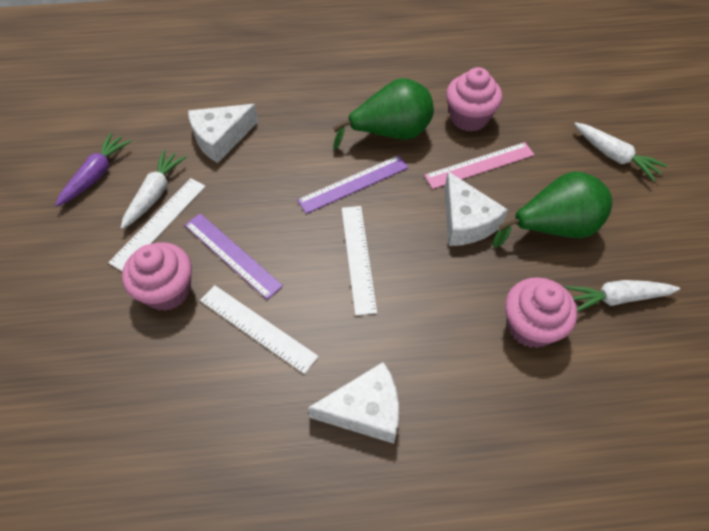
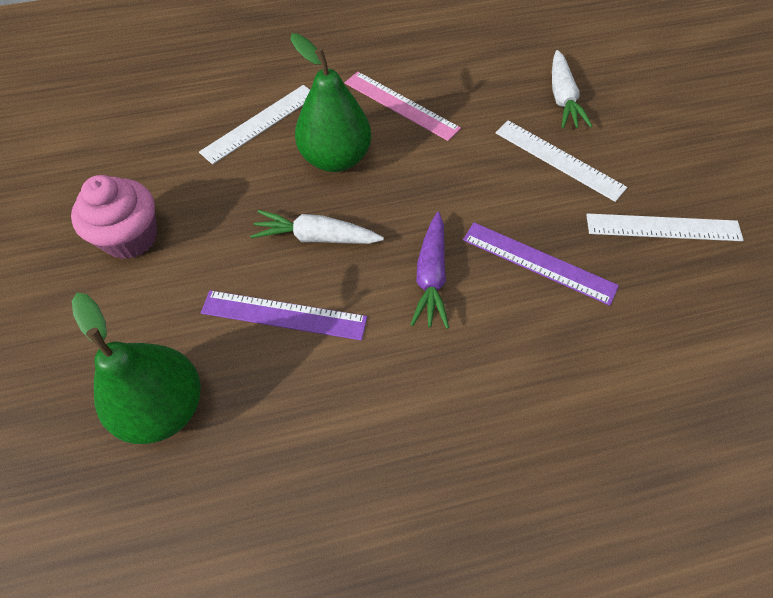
pink cupcake: 3 -> 1
white carrot: 3 -> 2
white cheese: 3 -> 0

